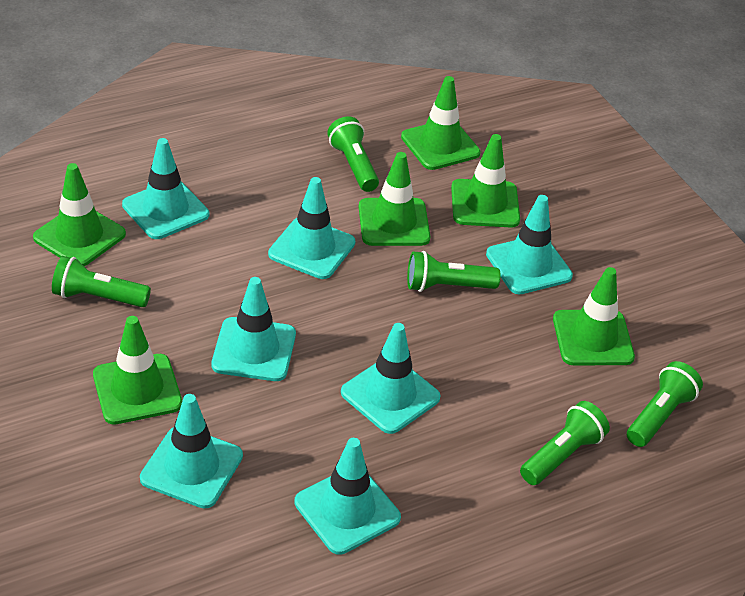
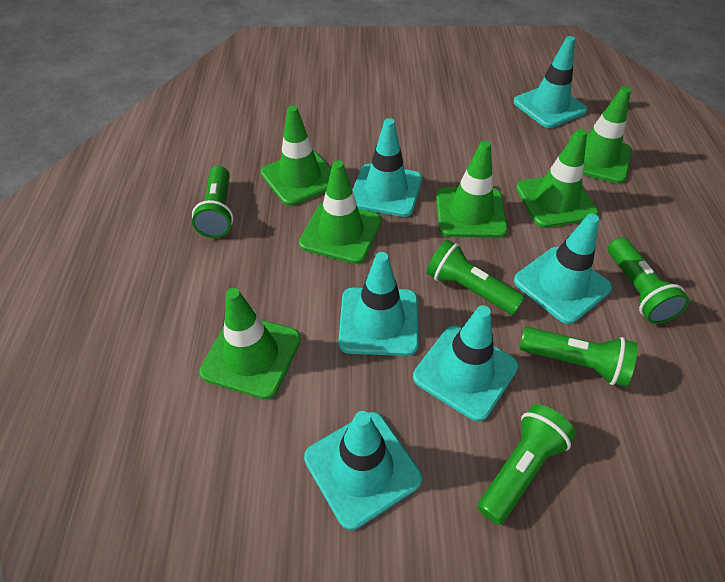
turquoise traffic cone: 7 -> 6

